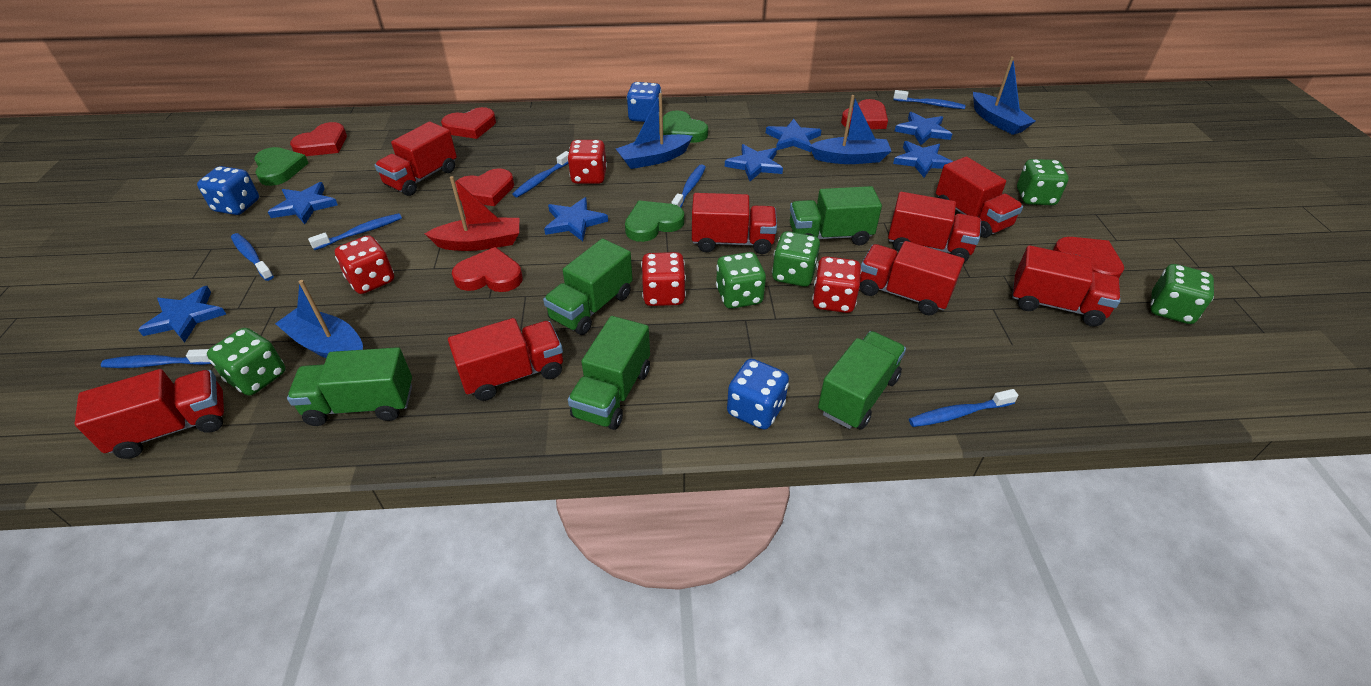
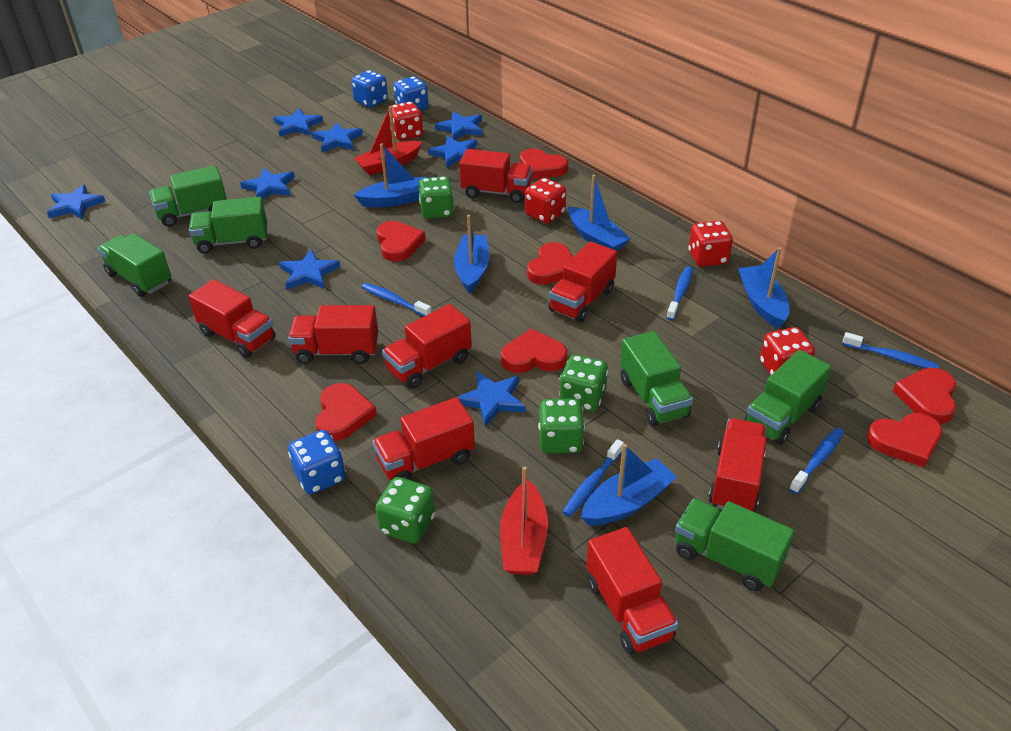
blue boat: 4 -> 5
blue star: 7 -> 8
blue toothbrush: 7 -> 5
green dice: 5 -> 4
green heart: 3 -> 0
green truck: 5 -> 6
red boat: 1 -> 2
red heart: 6 -> 7

